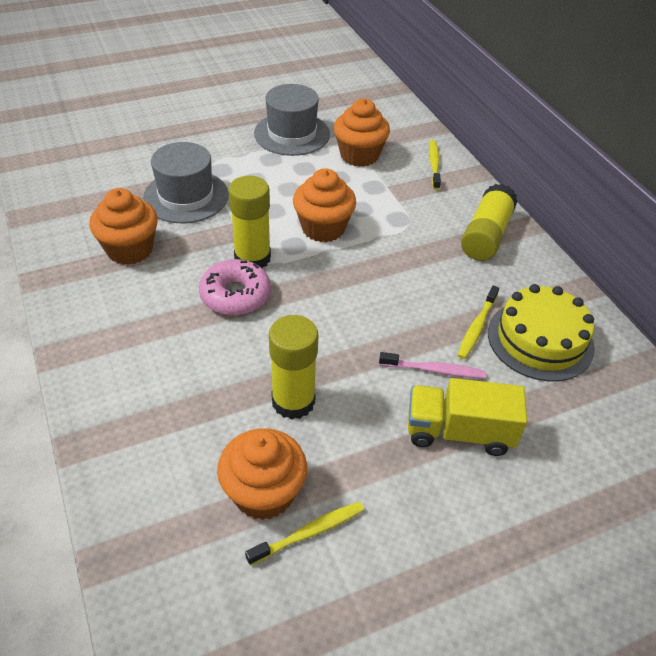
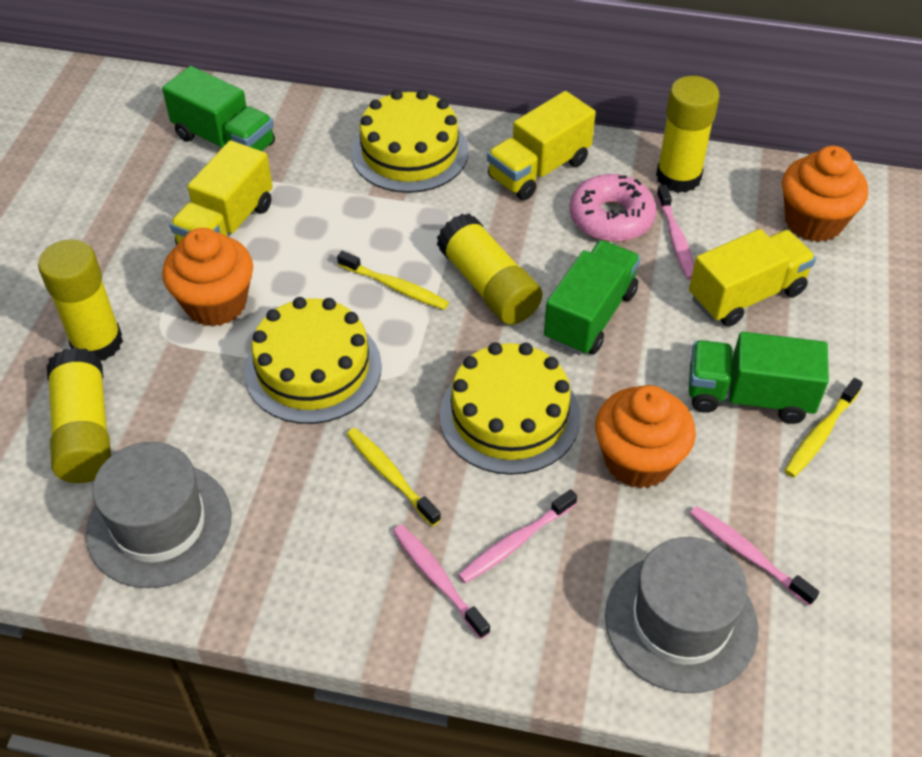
green truck: 0 -> 3
orange cupcake: 4 -> 3
pink toothbrush: 1 -> 4
yellow cake: 1 -> 3
yellow glue stick: 3 -> 4
yellow truck: 1 -> 3

